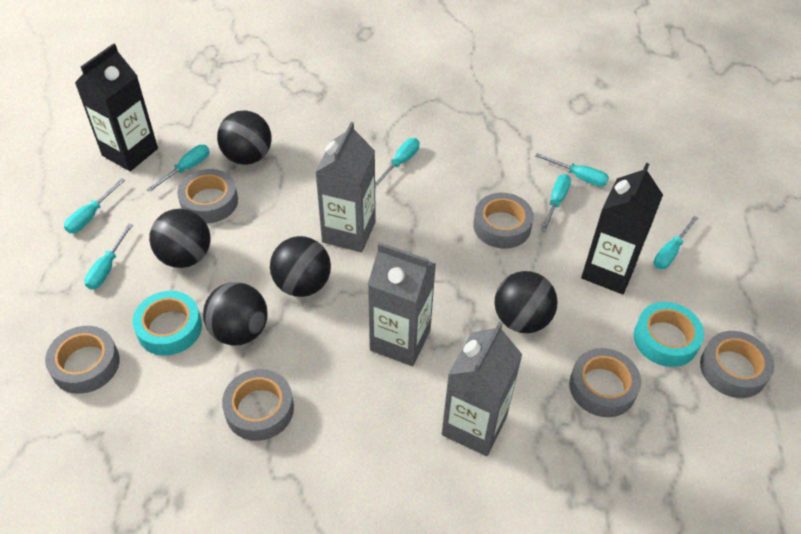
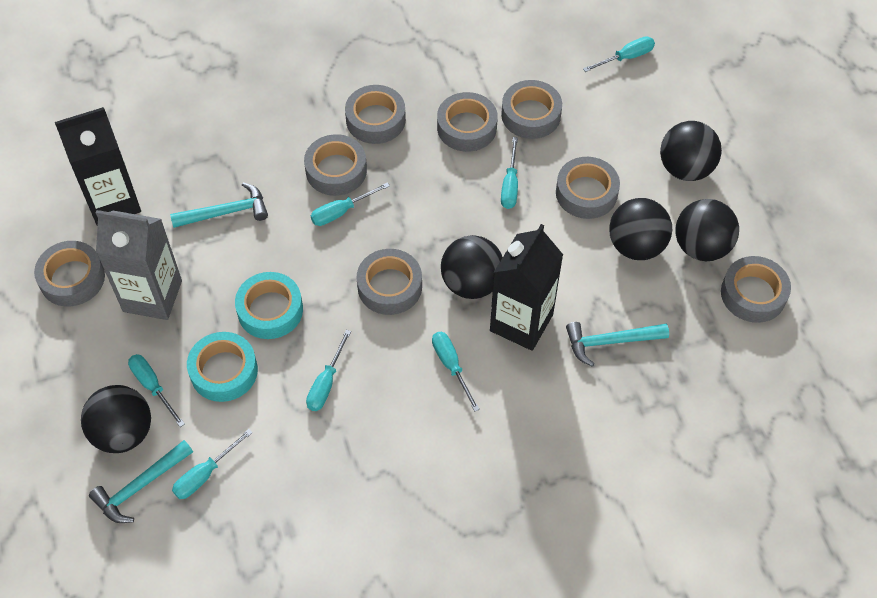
grey carton: 3 -> 1
grey tape: 6 -> 8
turquoise hammer: 0 -> 3

